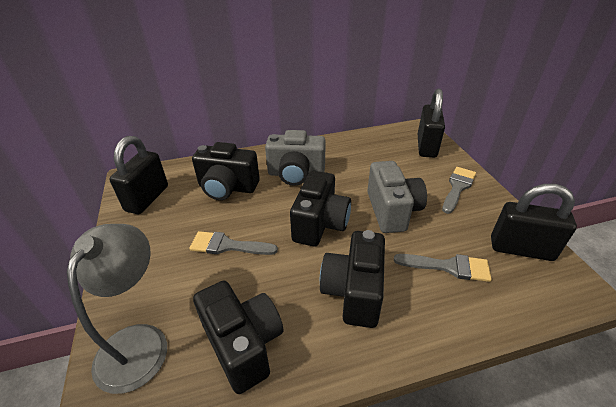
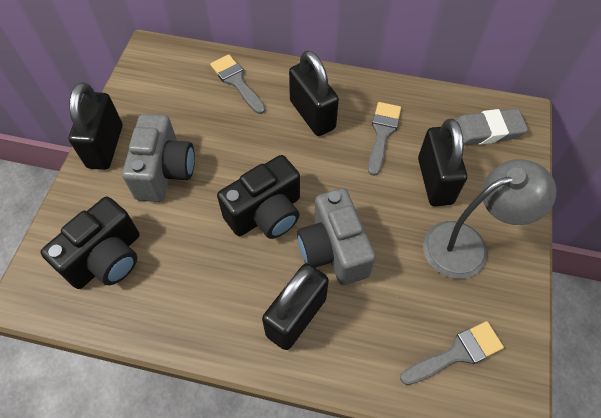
black camera: 4 -> 2
black padlock: 3 -> 4
grey eraser: 0 -> 1

